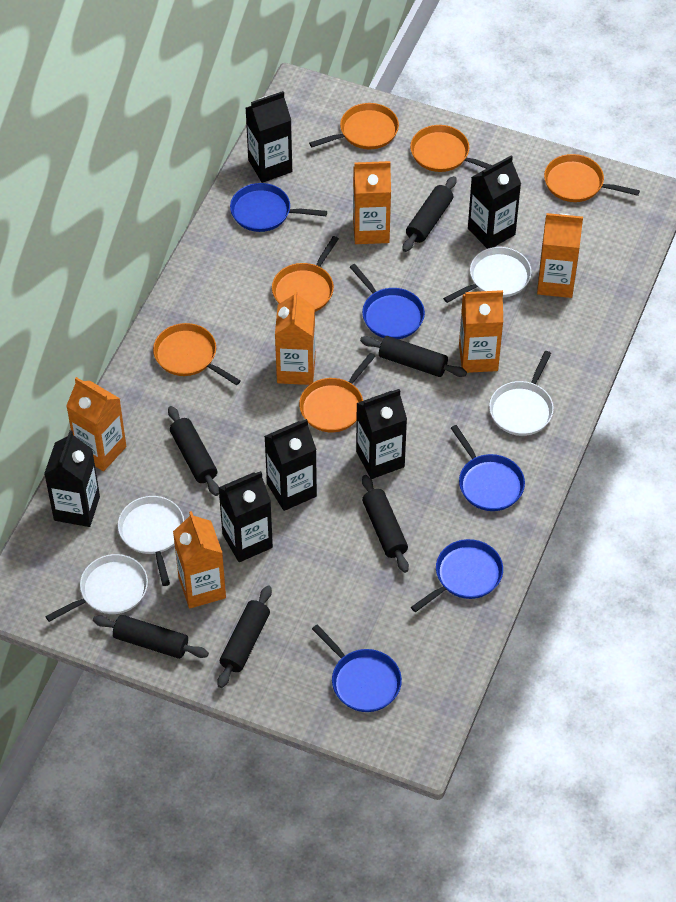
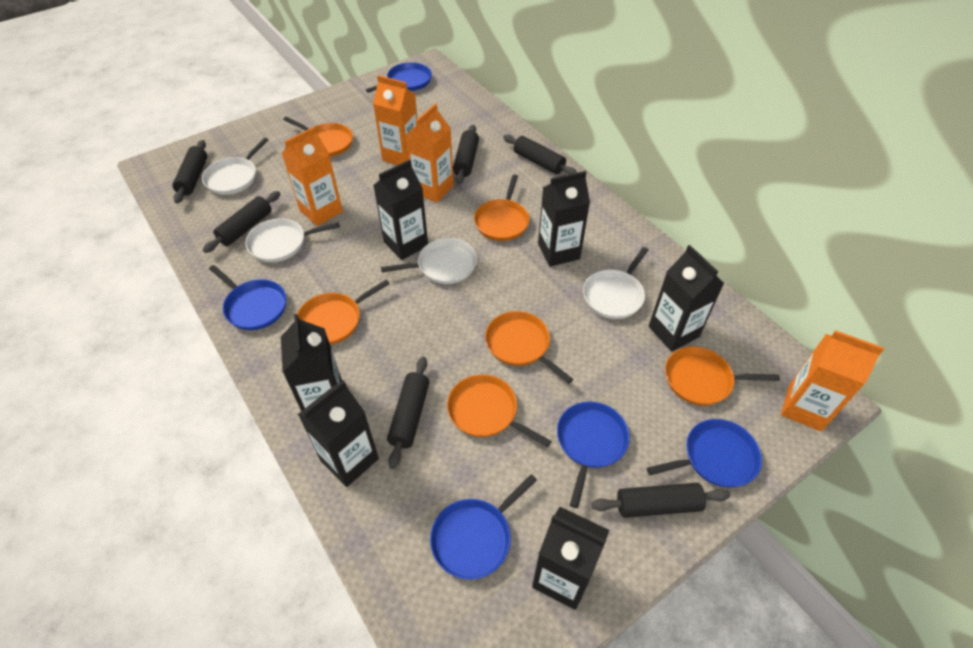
orange carton: 6 -> 4

